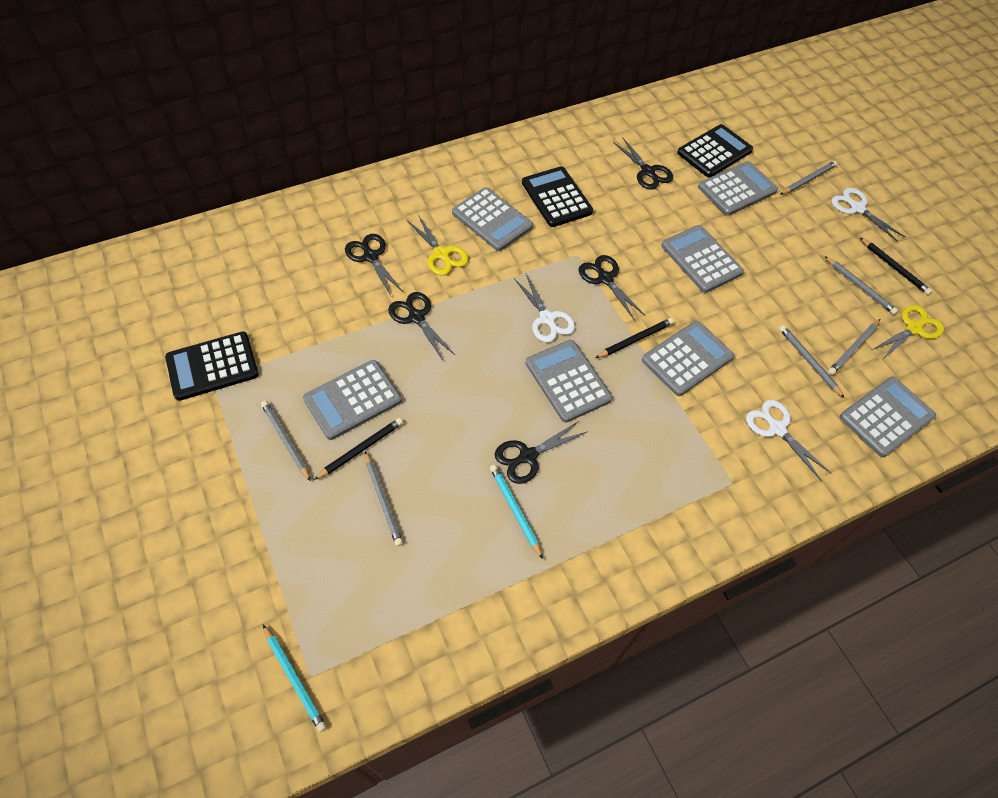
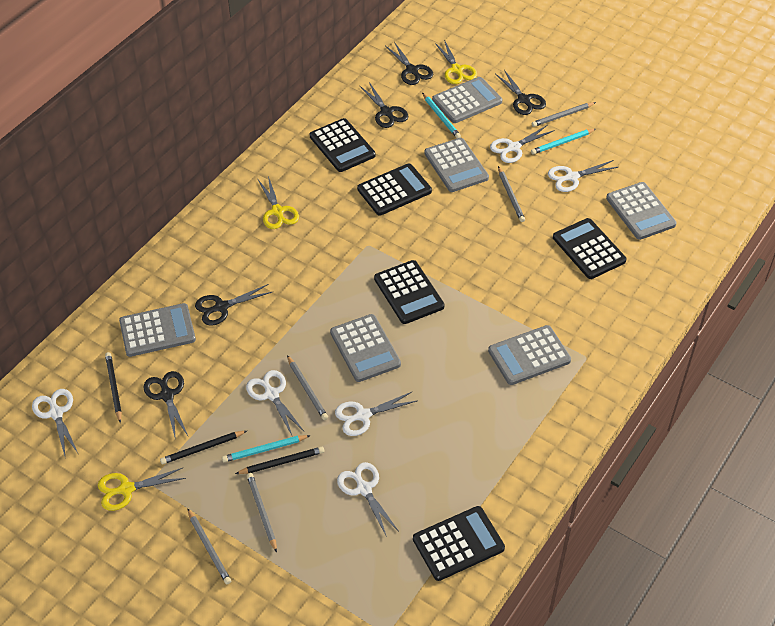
black calculator: 3 -> 5
grey calculator: 7 -> 6
grey pencil: 6 -> 5
turquoise pencil: 2 -> 3
white scissors: 3 -> 6
yellow scissors: 2 -> 3

